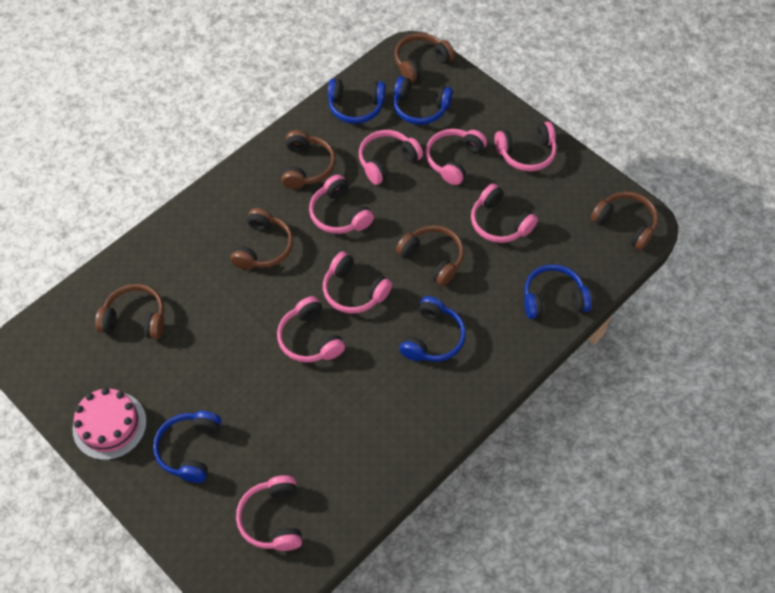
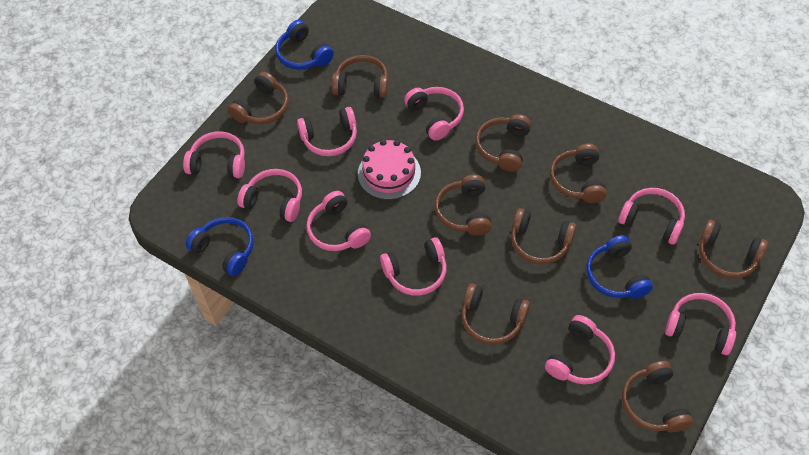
blue headphones: 5 -> 3
brown headphones: 6 -> 9
pink headphones: 8 -> 9

